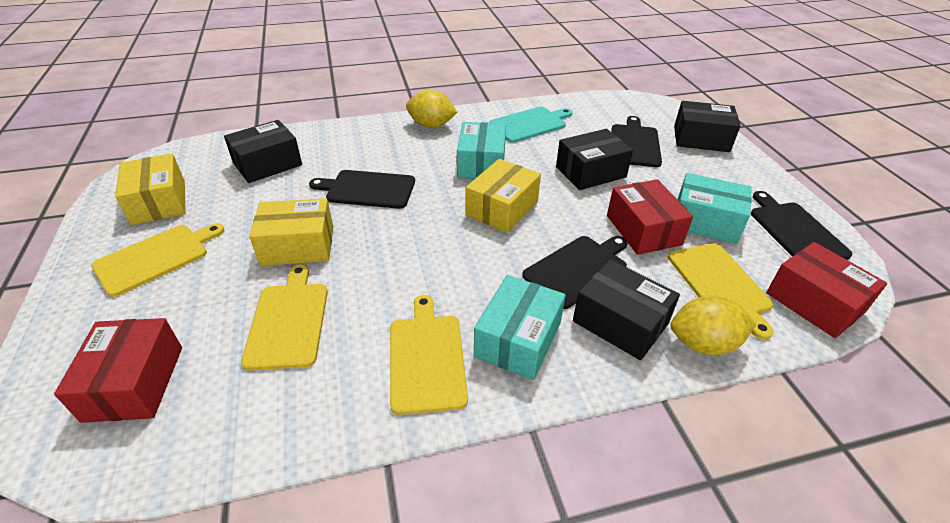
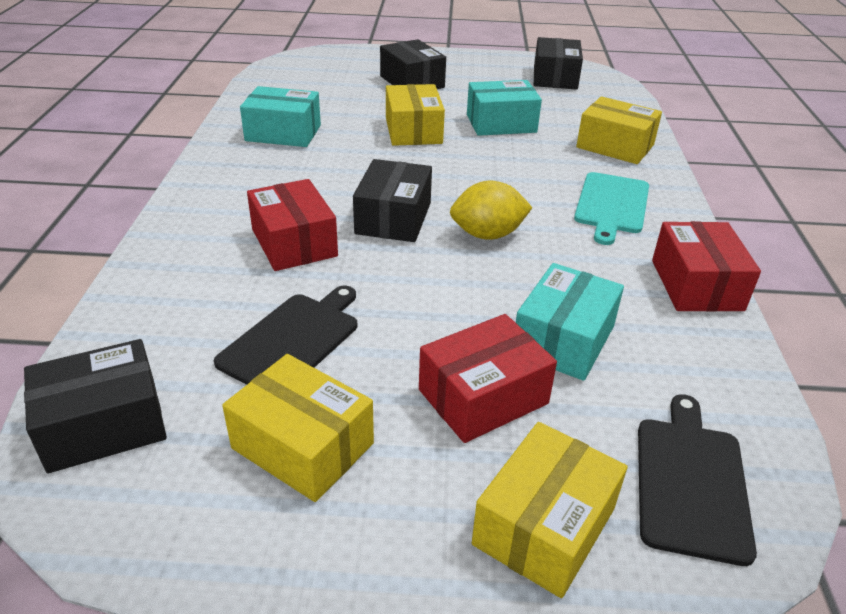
black cutting board: 4 -> 2
yellow box: 3 -> 4
yellow cutting board: 4 -> 0
yellow lemon: 2 -> 1

